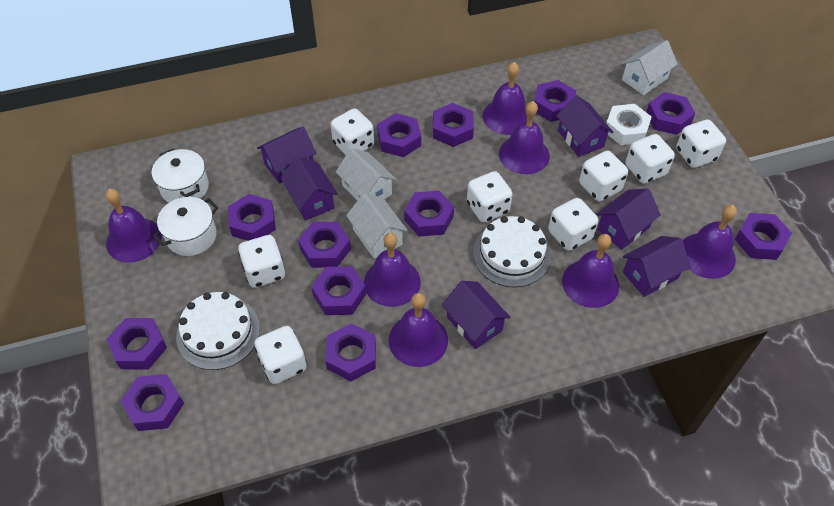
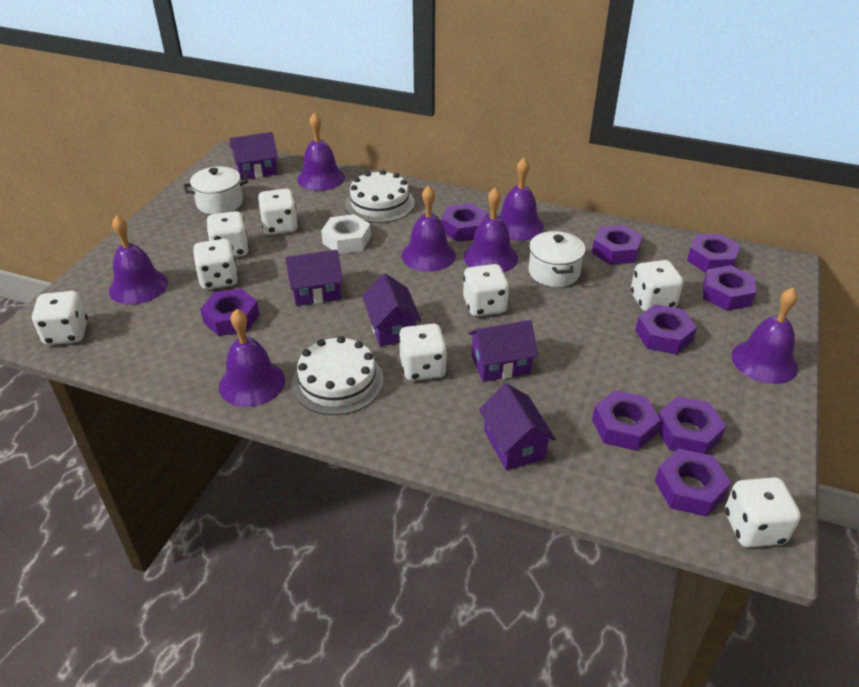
purple house: 6 -> 5
purple nut: 12 -> 9
white house: 3 -> 0

